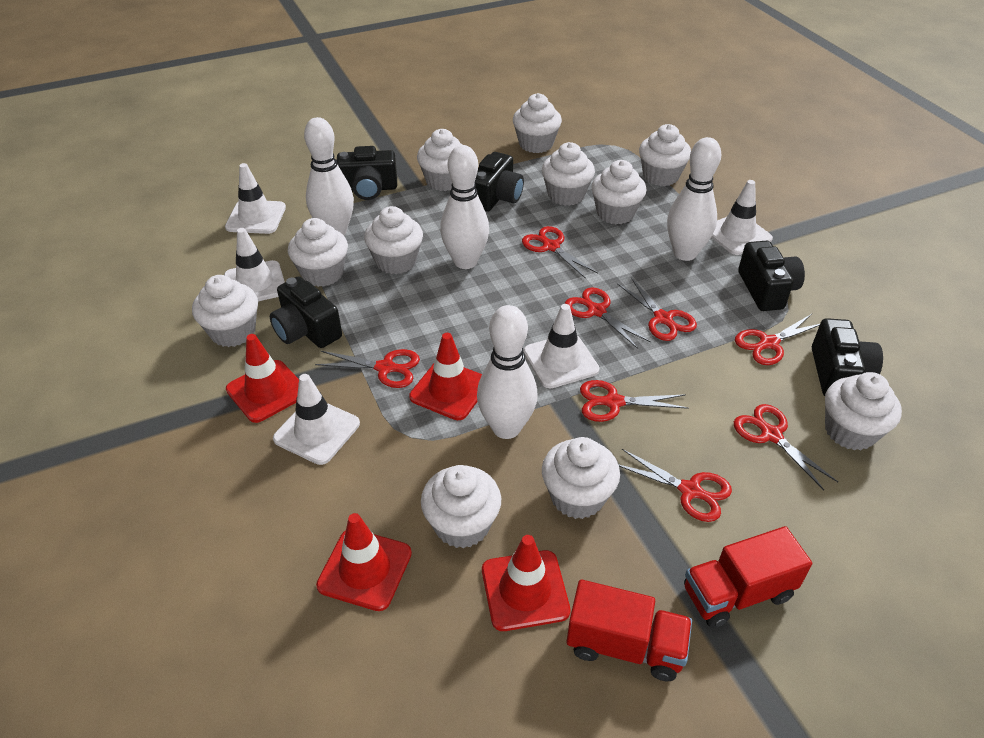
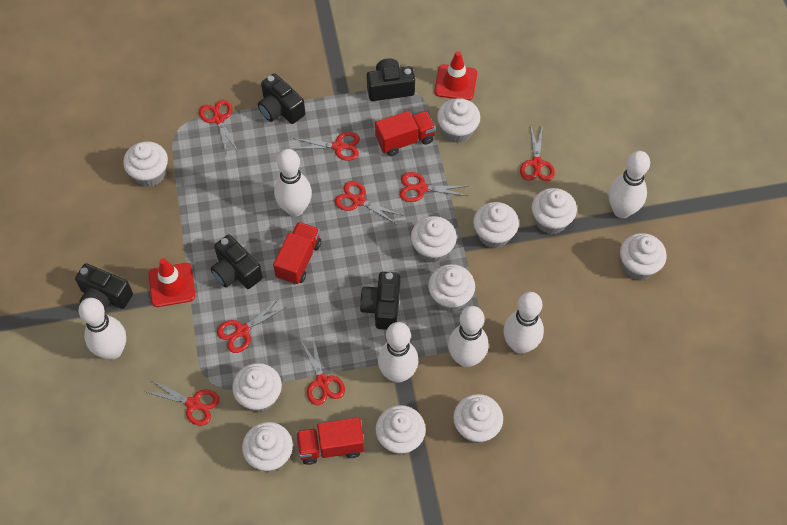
red traffic cone: 4 -> 2
red truck: 2 -> 3
white bowling pin: 4 -> 6
white traffic cone: 5 -> 0

